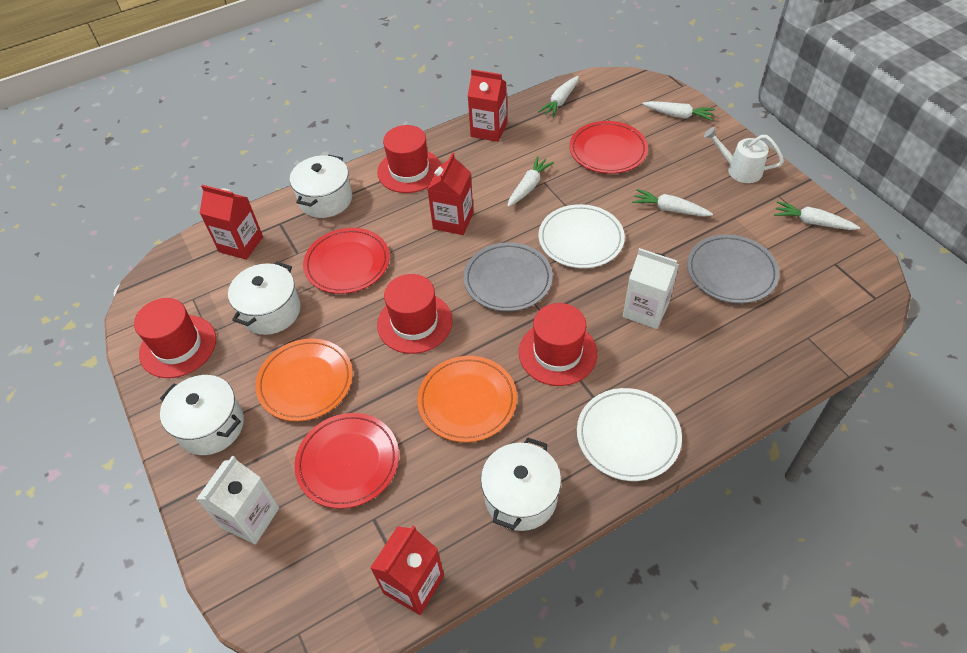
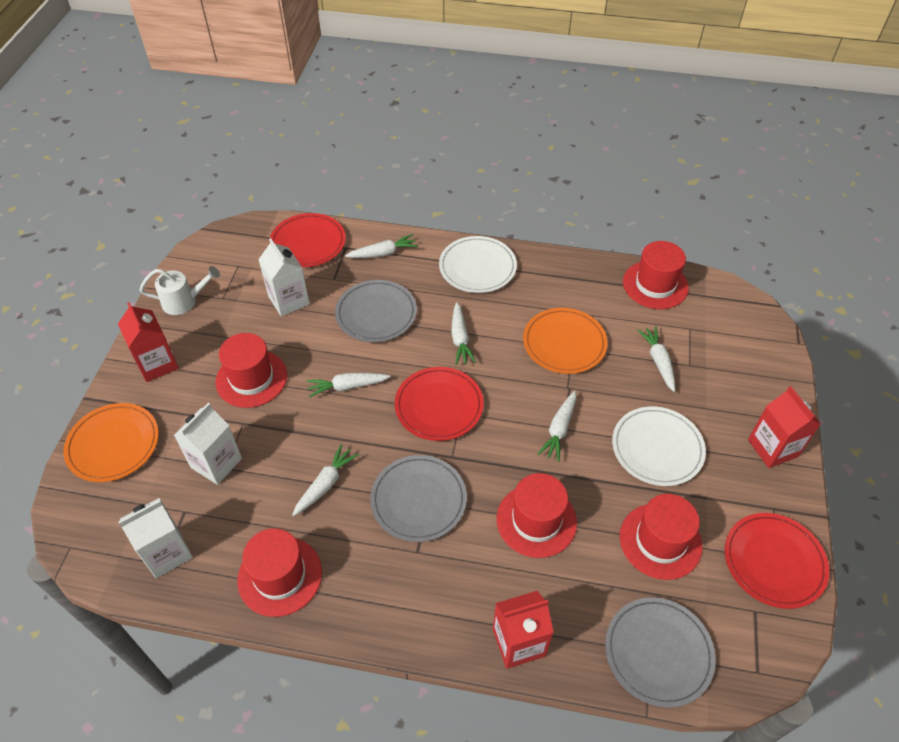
grey plate: 2 -> 3
red carton: 4 -> 3
red hat: 4 -> 5
white carrot: 5 -> 6
white carton: 2 -> 3
white pot: 4 -> 0

